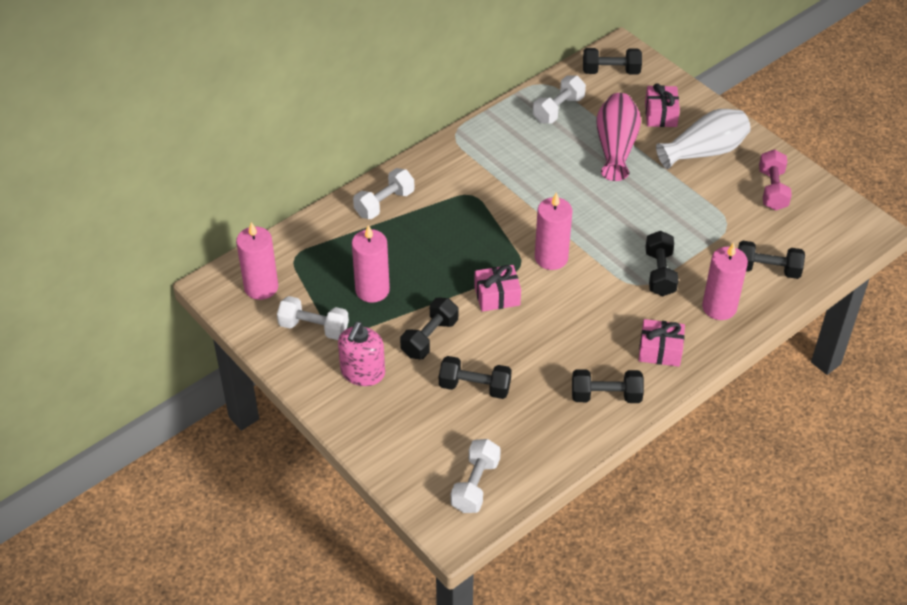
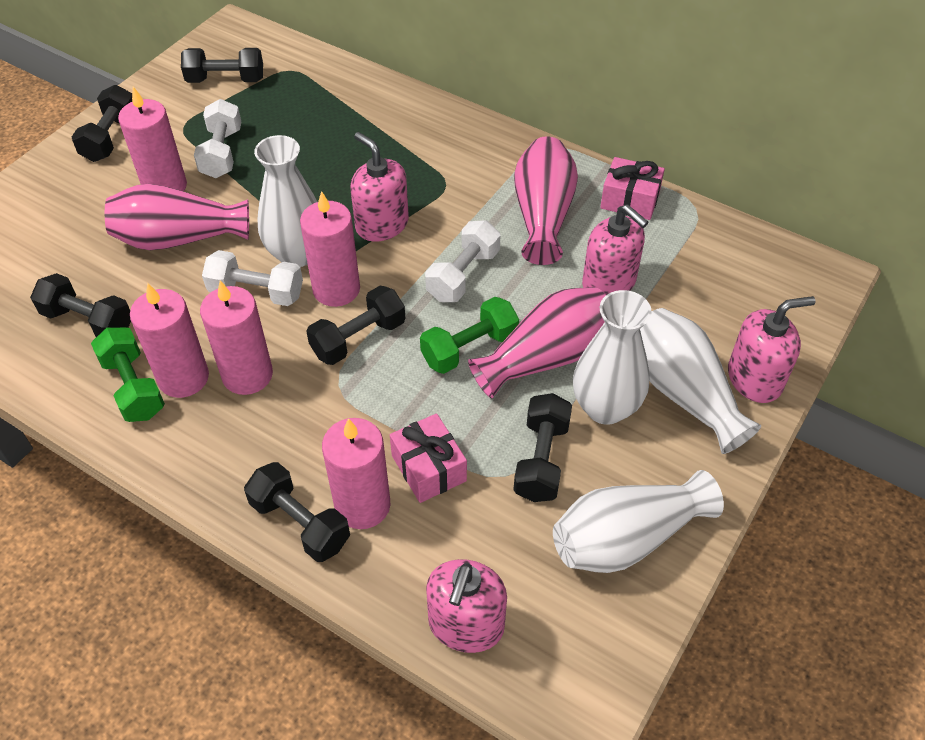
green dumbbell: 0 -> 2
pink candle: 4 -> 5
pink dumbbell: 1 -> 0
pink gift: 3 -> 2
pink soap dispenser: 1 -> 4
pink vase: 1 -> 3
white dumbbell: 4 -> 3
white vase: 1 -> 4

